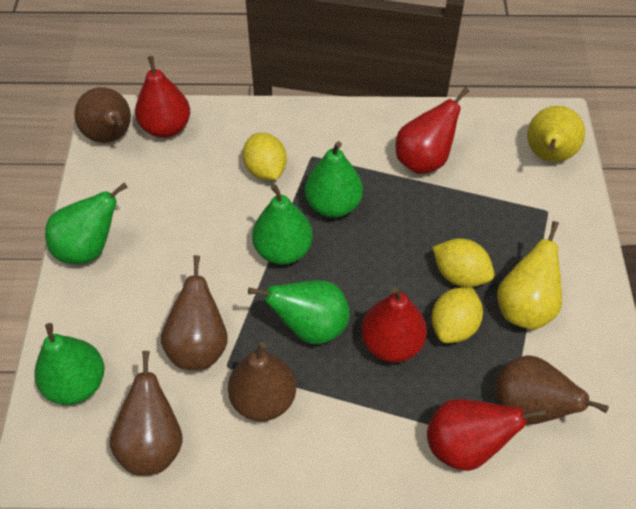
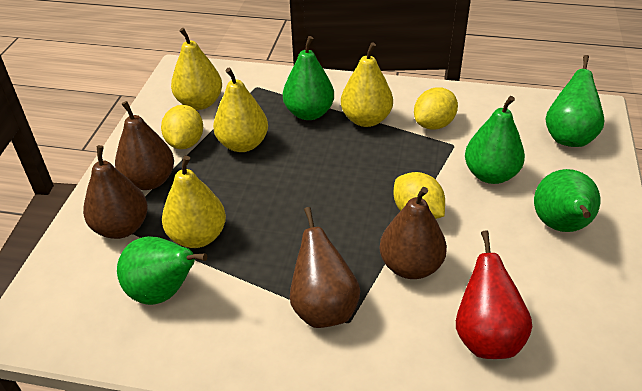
brown pear: 5 -> 4
red pear: 4 -> 1
yellow pear: 2 -> 4

